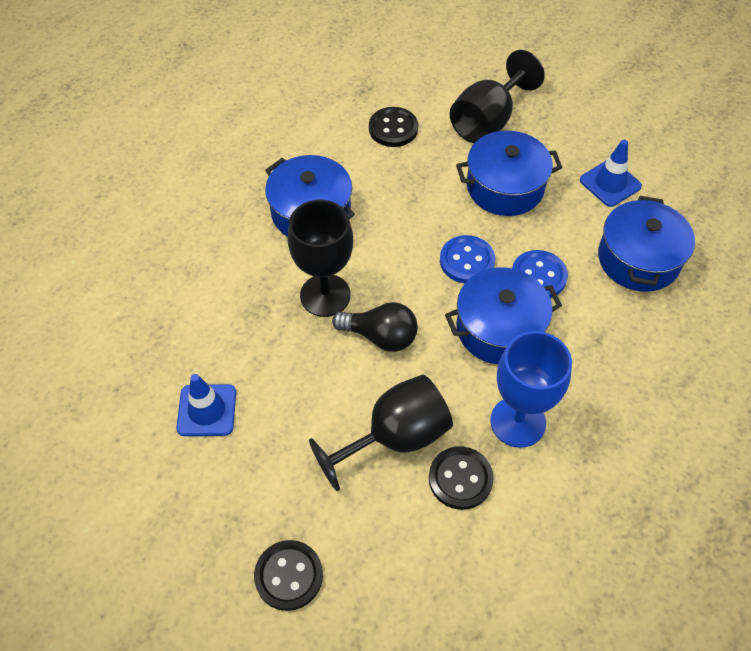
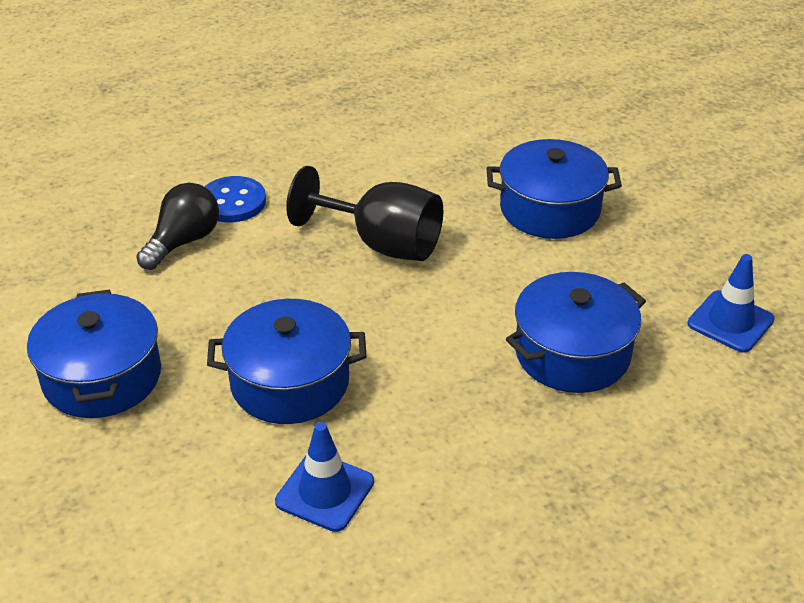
black button: 3 -> 0
black goblet: 3 -> 1
blue button: 2 -> 1
blue goblet: 1 -> 0

